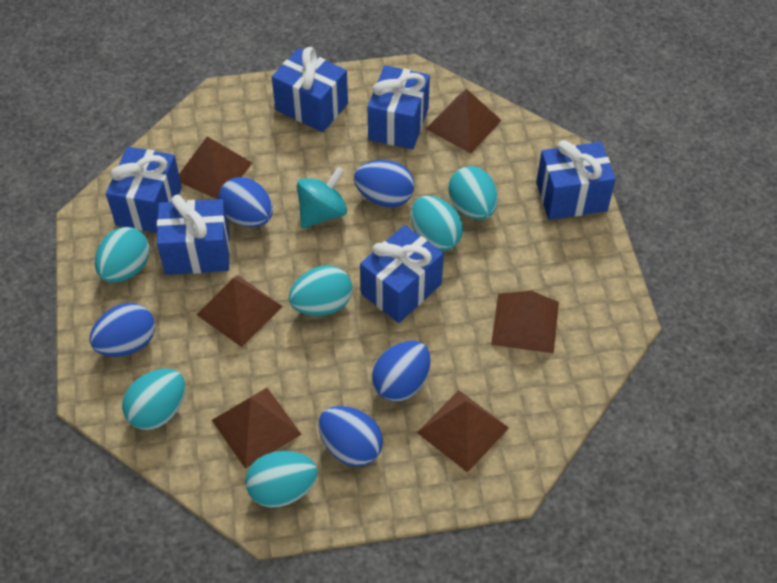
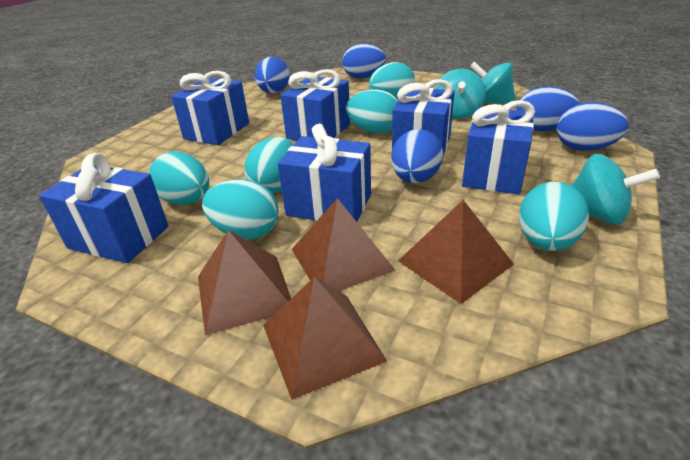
brown pyramid: 6 -> 4
turquoise spinning top: 1 -> 3

